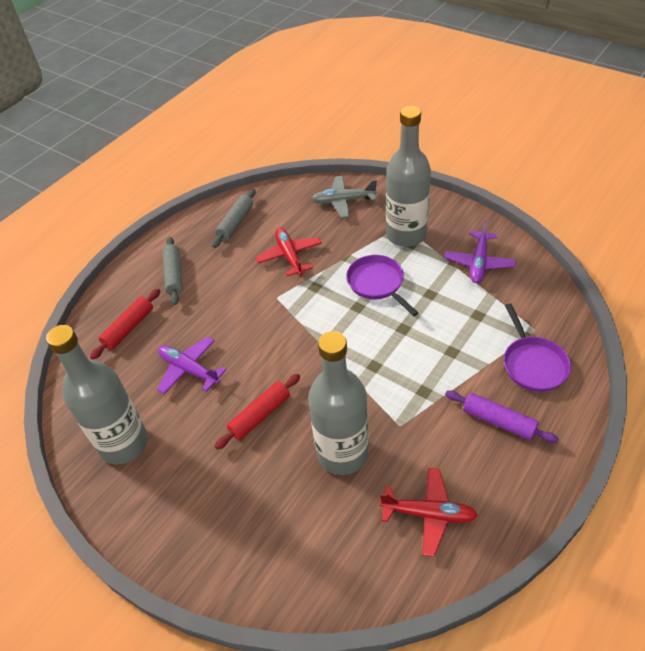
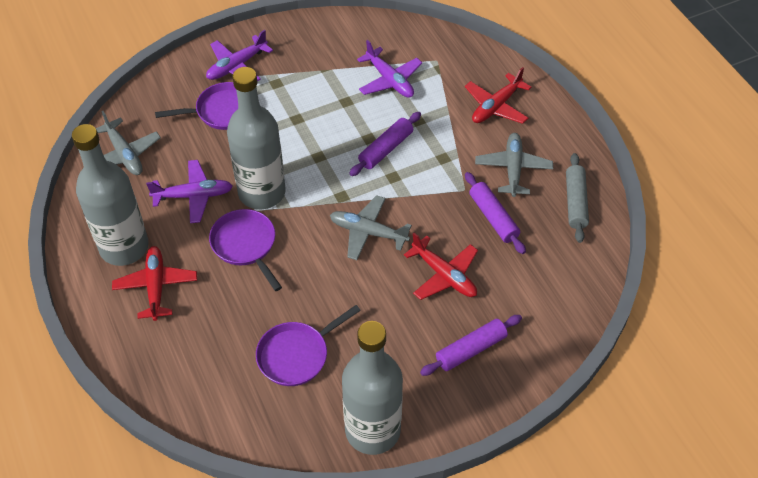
grey plane: 1 -> 3
grey rolling pin: 2 -> 1
purple pan: 2 -> 3
purple plane: 2 -> 3
purple rolling pin: 1 -> 3
red plane: 2 -> 3
red rolling pin: 2 -> 0

